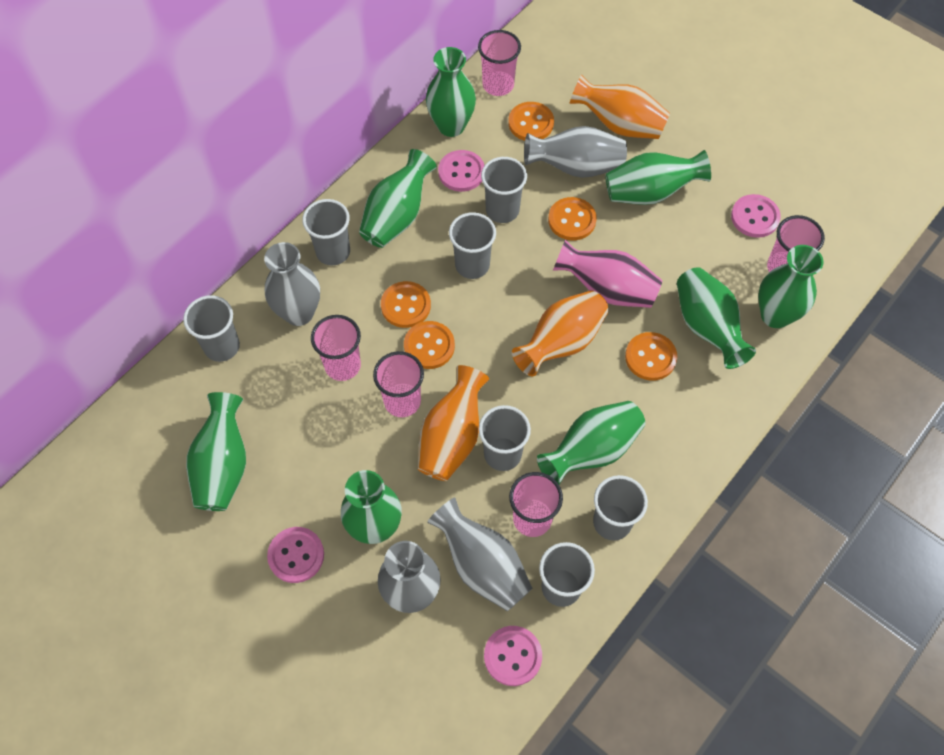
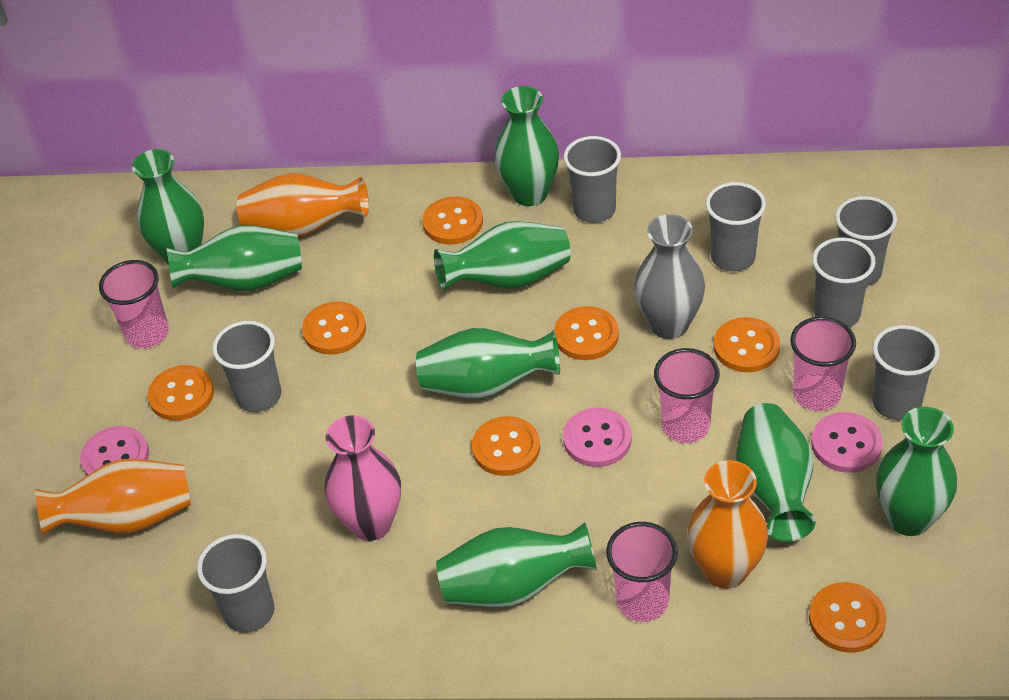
grey vase: 4 -> 1
orange button: 5 -> 7
pink button: 4 -> 3
pink cup: 5 -> 4

